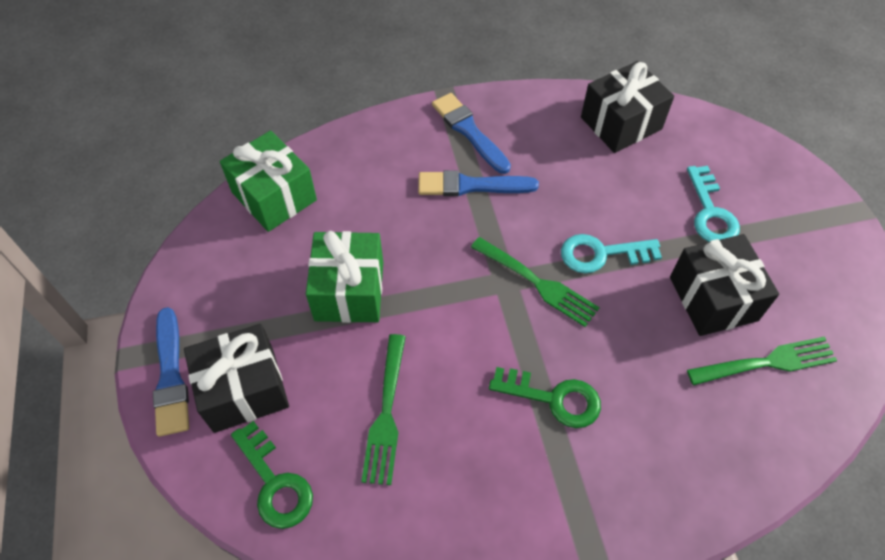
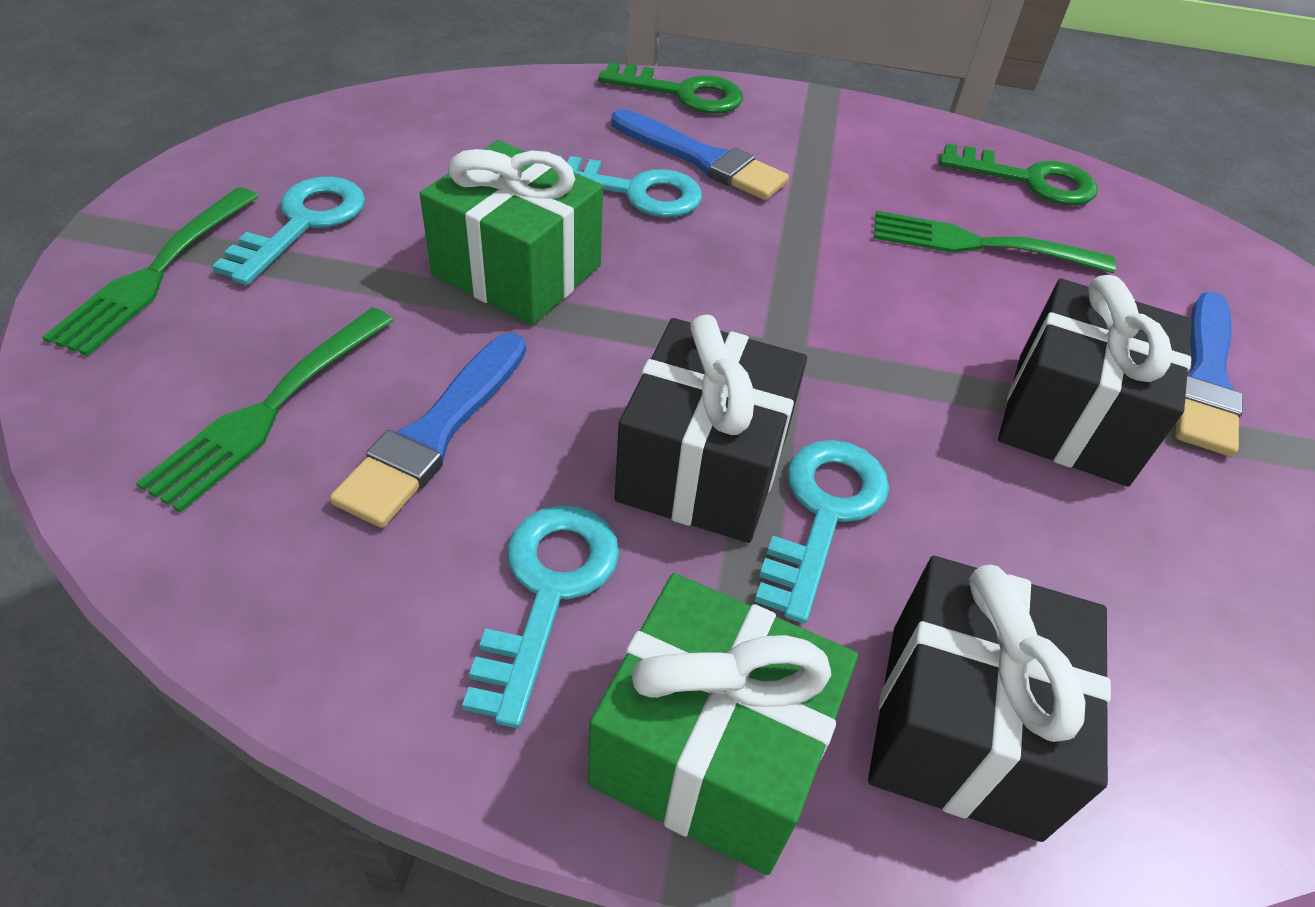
turquoise key: 2 -> 4

